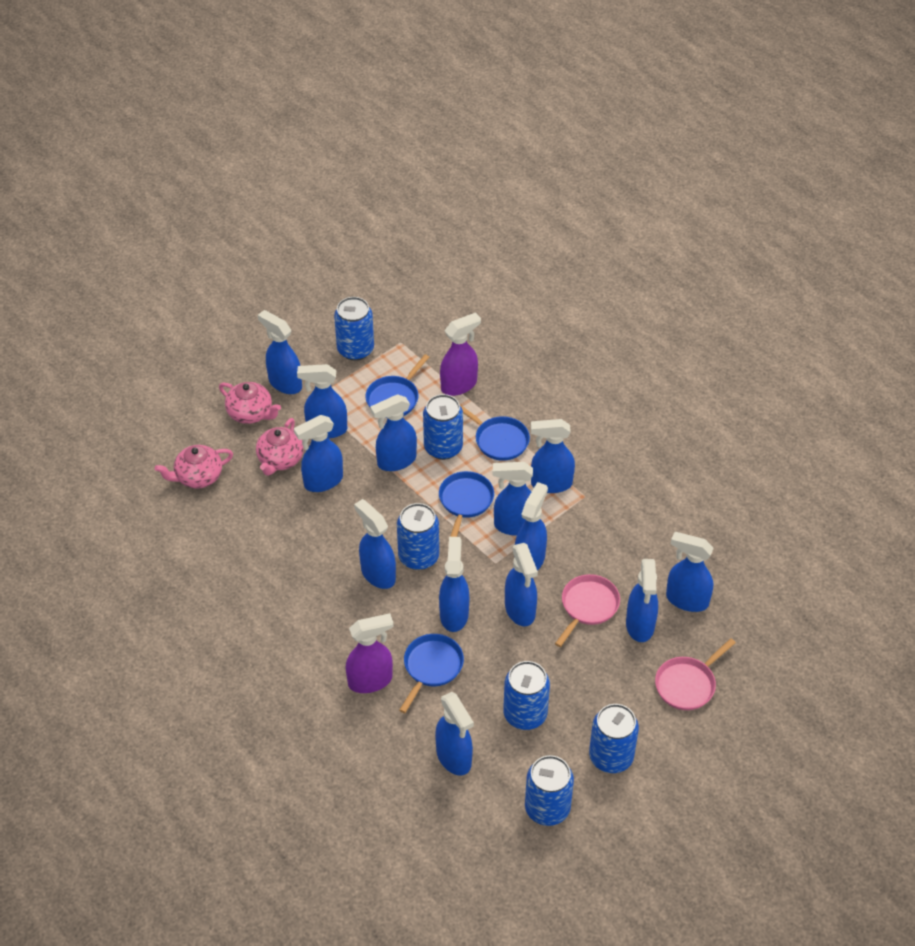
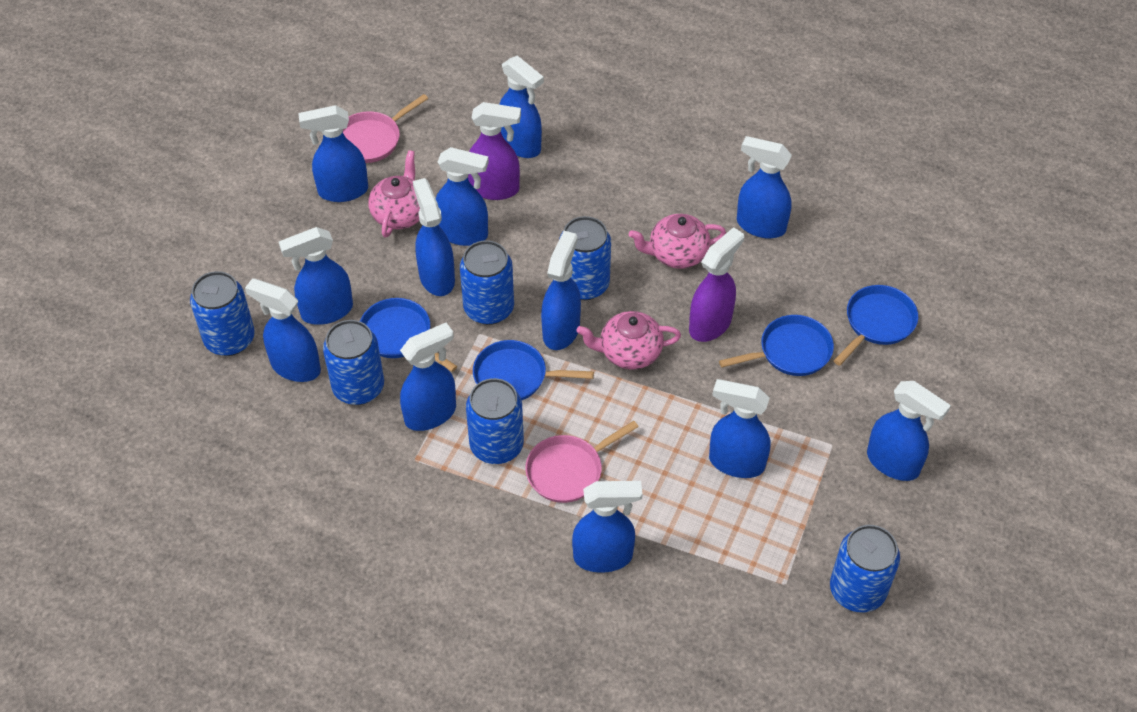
blue spray bottle: 13 -> 12

